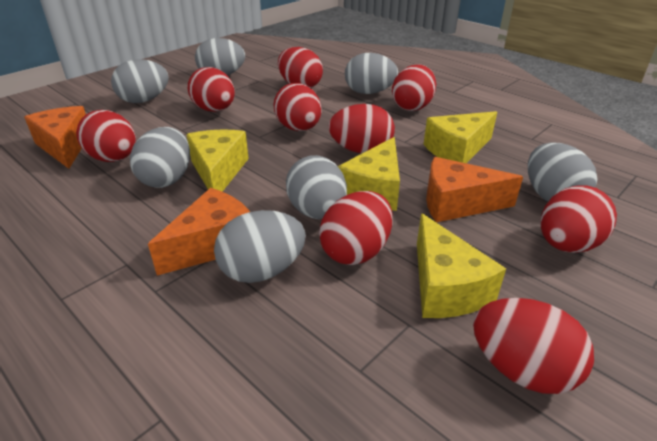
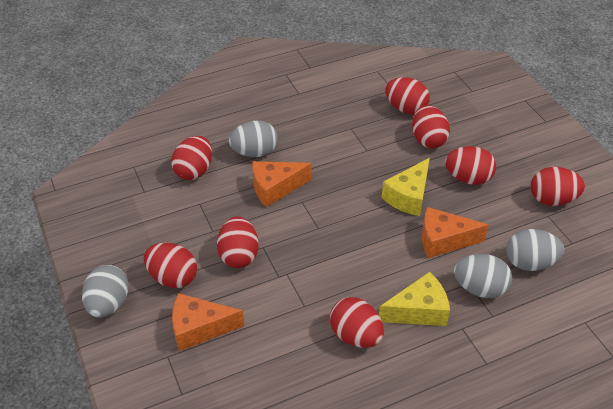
grey egg: 7 -> 4
red egg: 9 -> 8
yellow cheese: 4 -> 2

